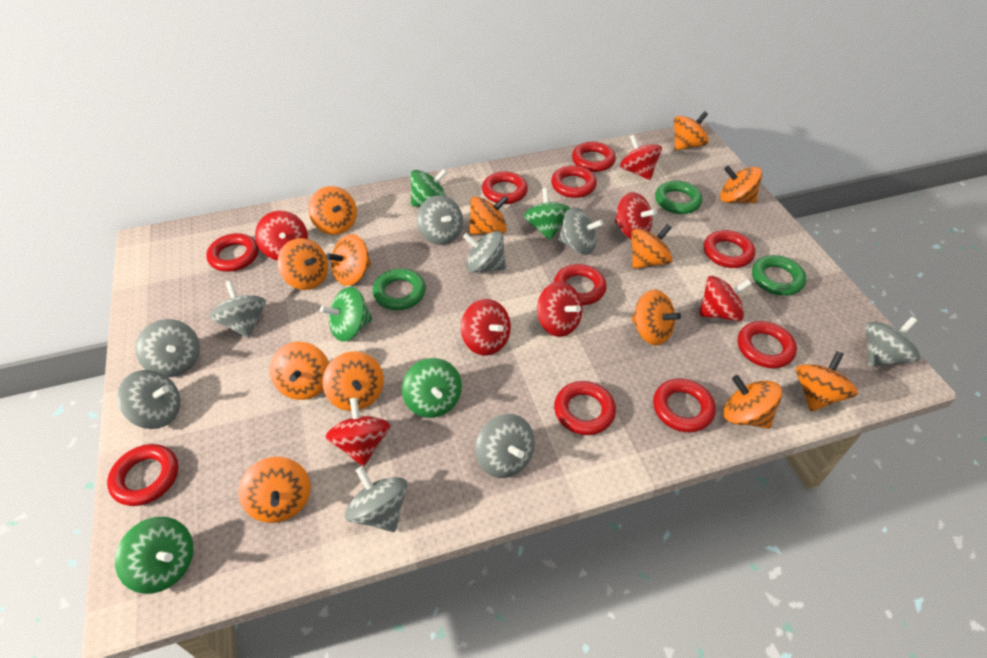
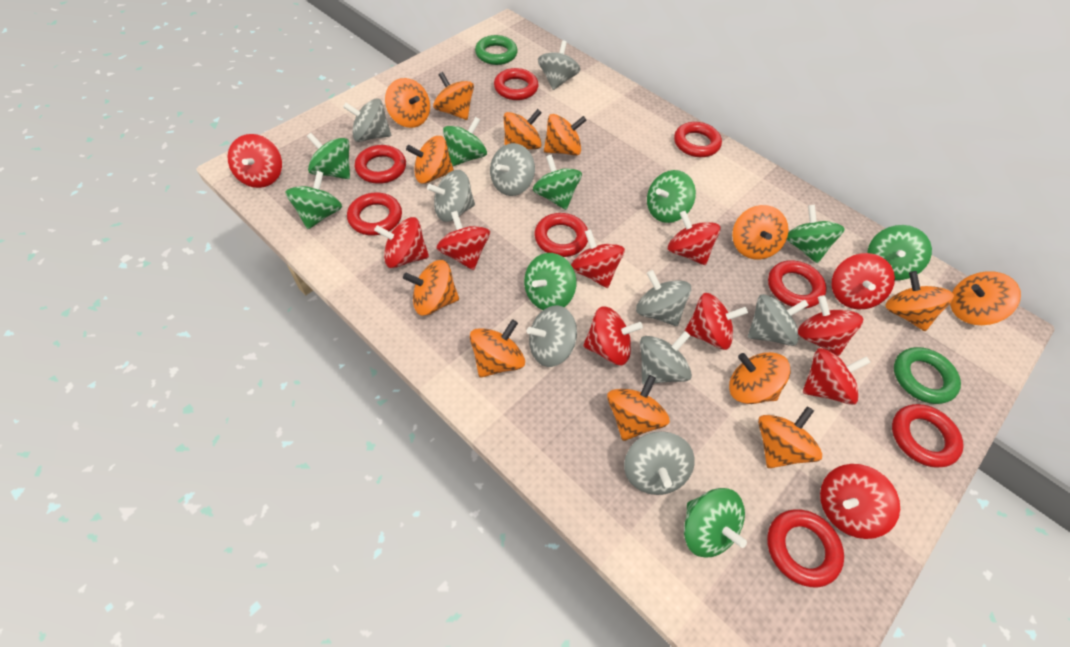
green ring: 3 -> 2
green spinning top: 5 -> 9
red ring: 10 -> 8
red spinning top: 7 -> 11

